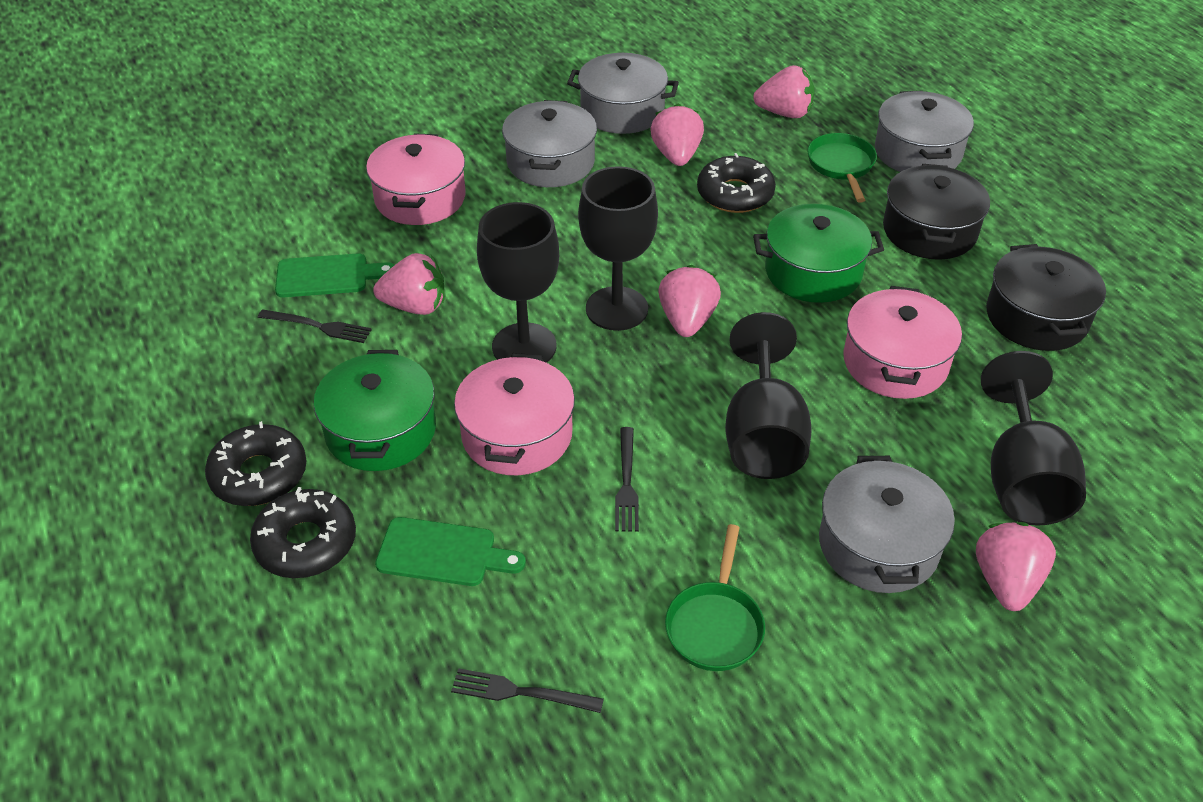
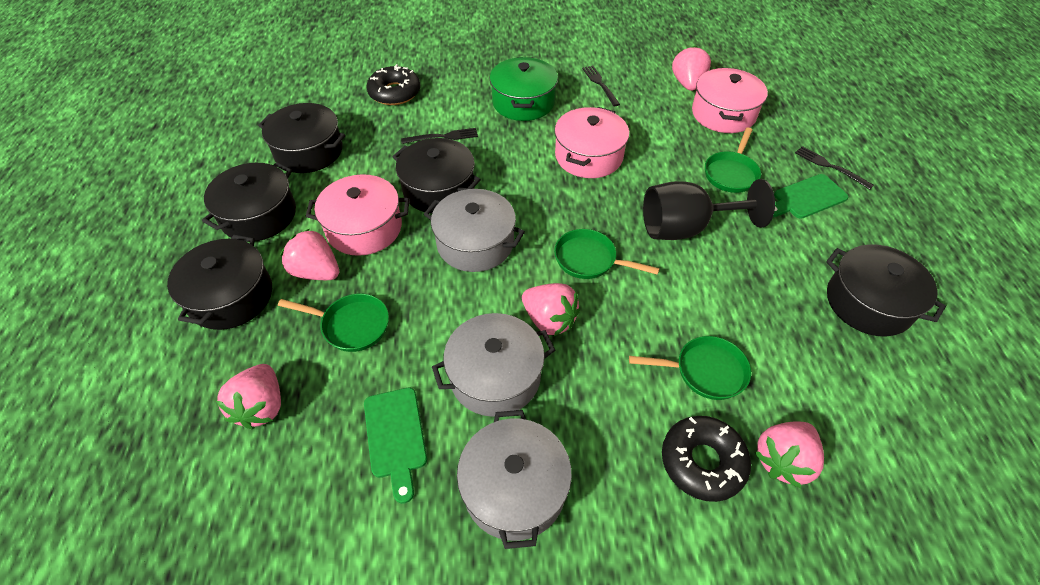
black donut: 3 -> 2
black goblet: 4 -> 1
black pot: 2 -> 5
green pan: 2 -> 4
green pot: 2 -> 1
grey pot: 4 -> 3

